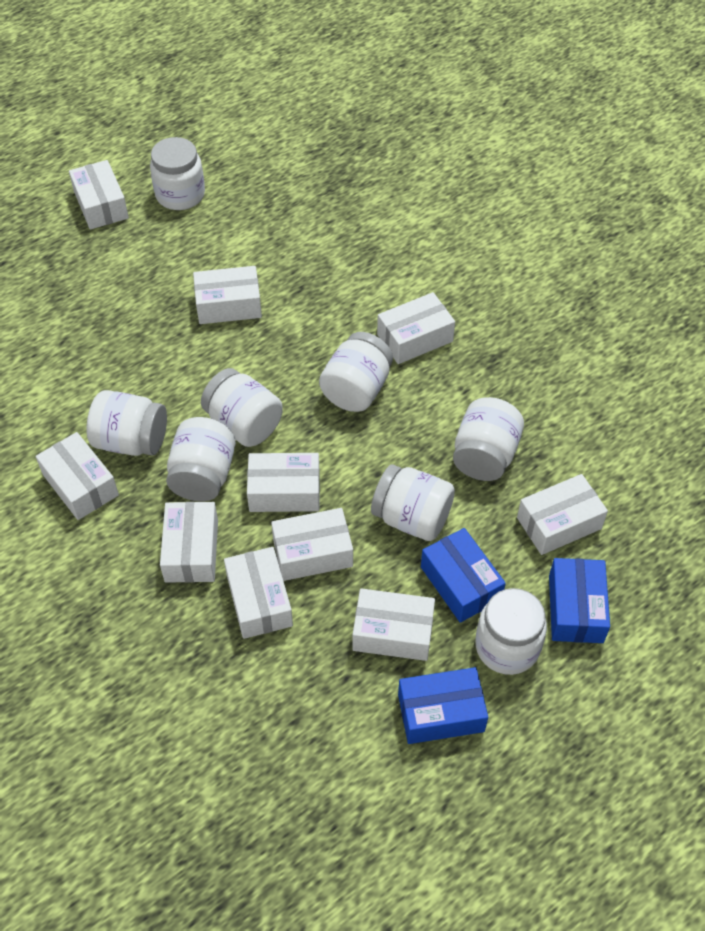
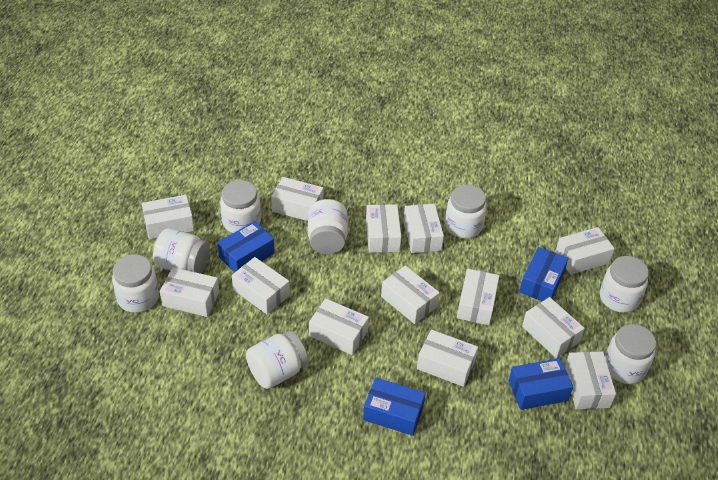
blue box: 3 -> 4
white box: 10 -> 13

